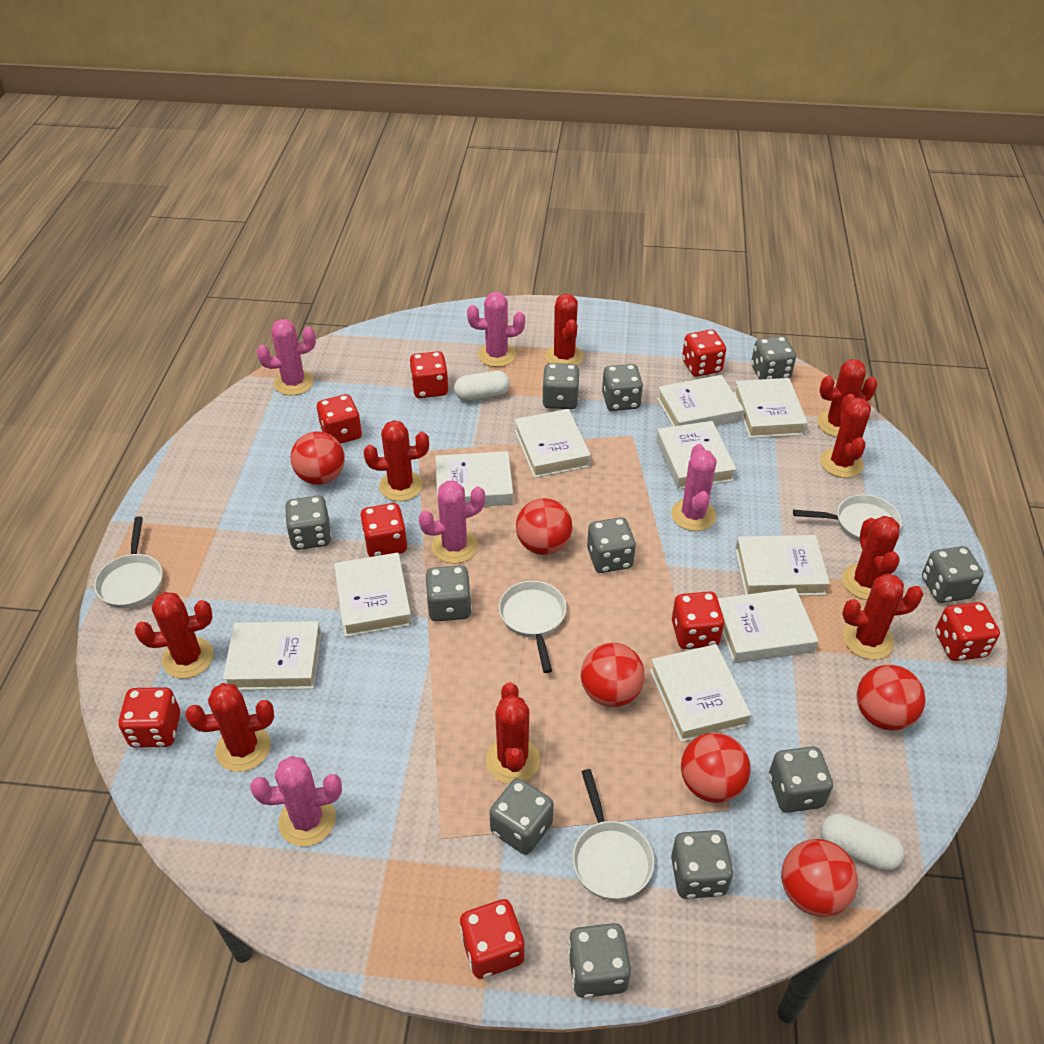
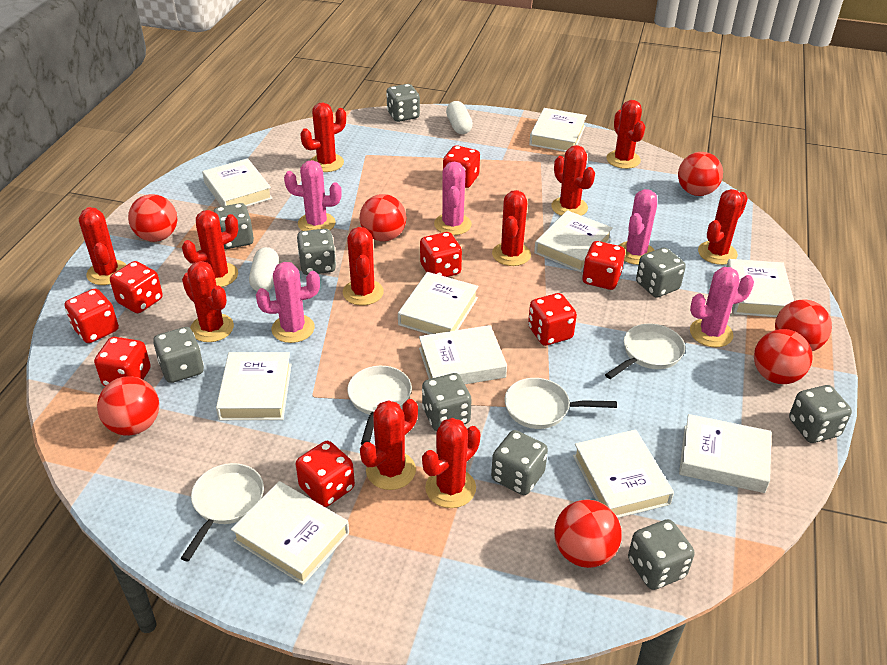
grey dice: 11 -> 9
red ball: 6 -> 7
red cactus: 9 -> 11

